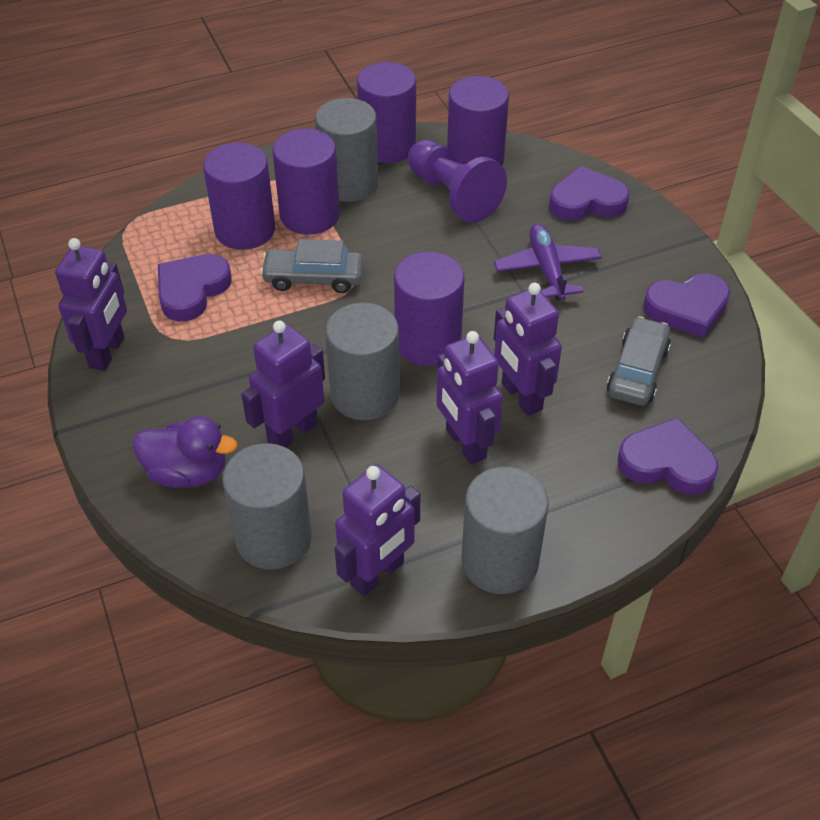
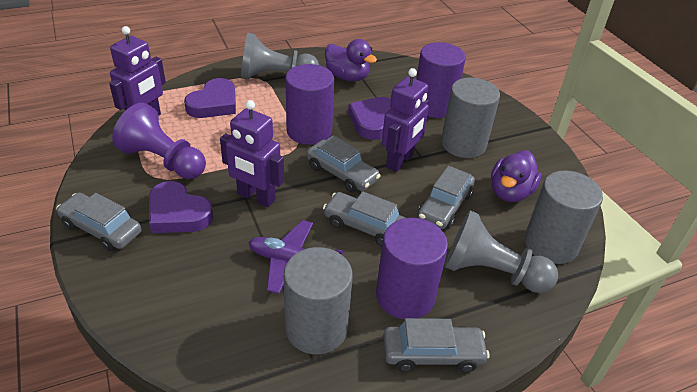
grey car: 2 -> 5
grey cylinder: 4 -> 3
grey pawn: 0 -> 2
purple cylinder: 5 -> 3
purple duck: 1 -> 2
purple heart: 4 -> 3
purple robot: 5 -> 3

